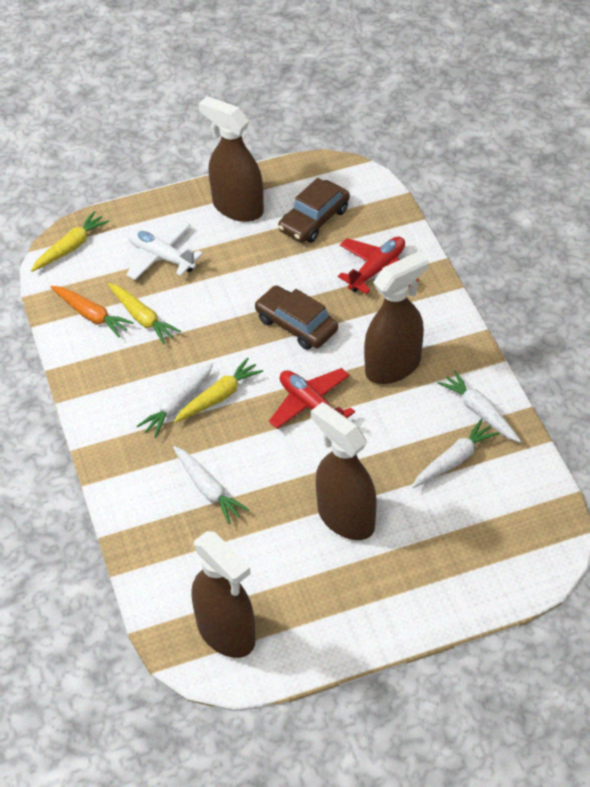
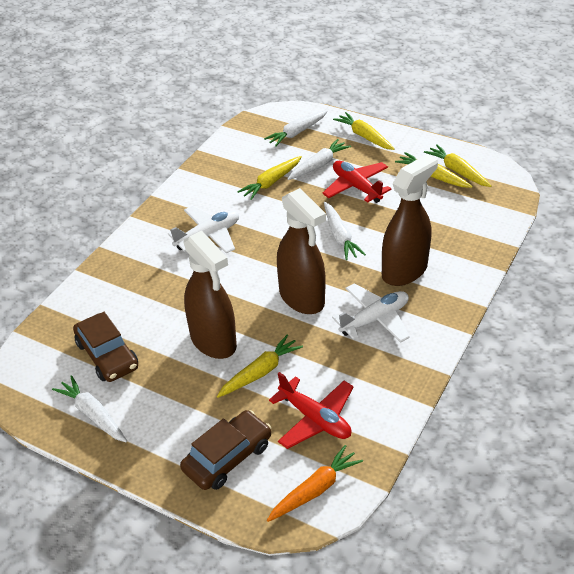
brown spray bottle: 4 -> 3
white plane: 1 -> 2
yellow carrot: 3 -> 5

